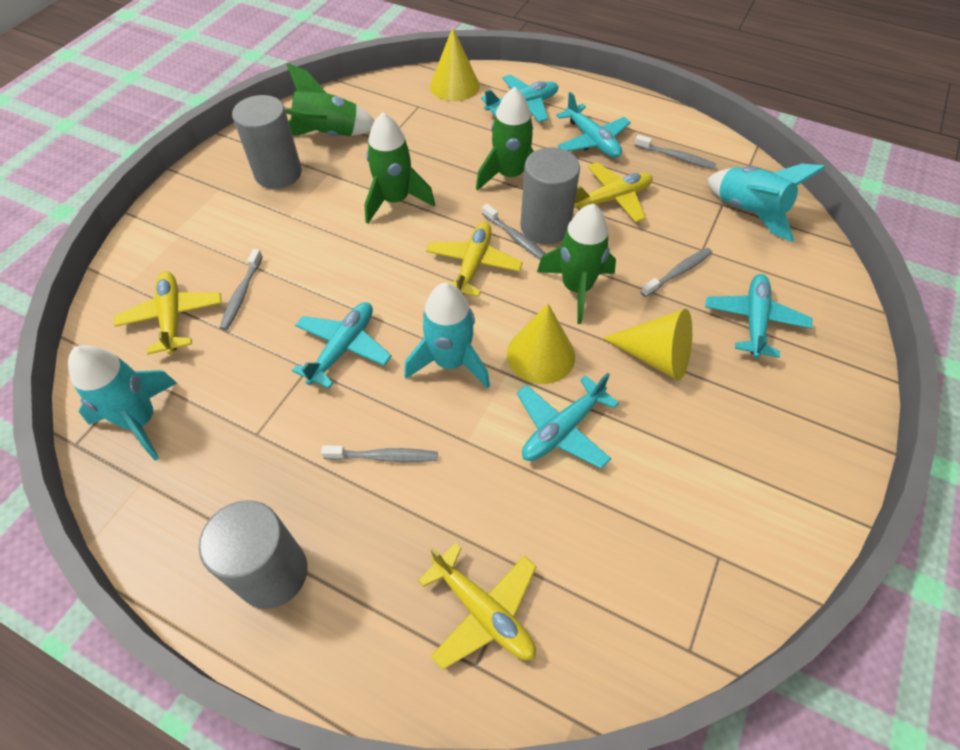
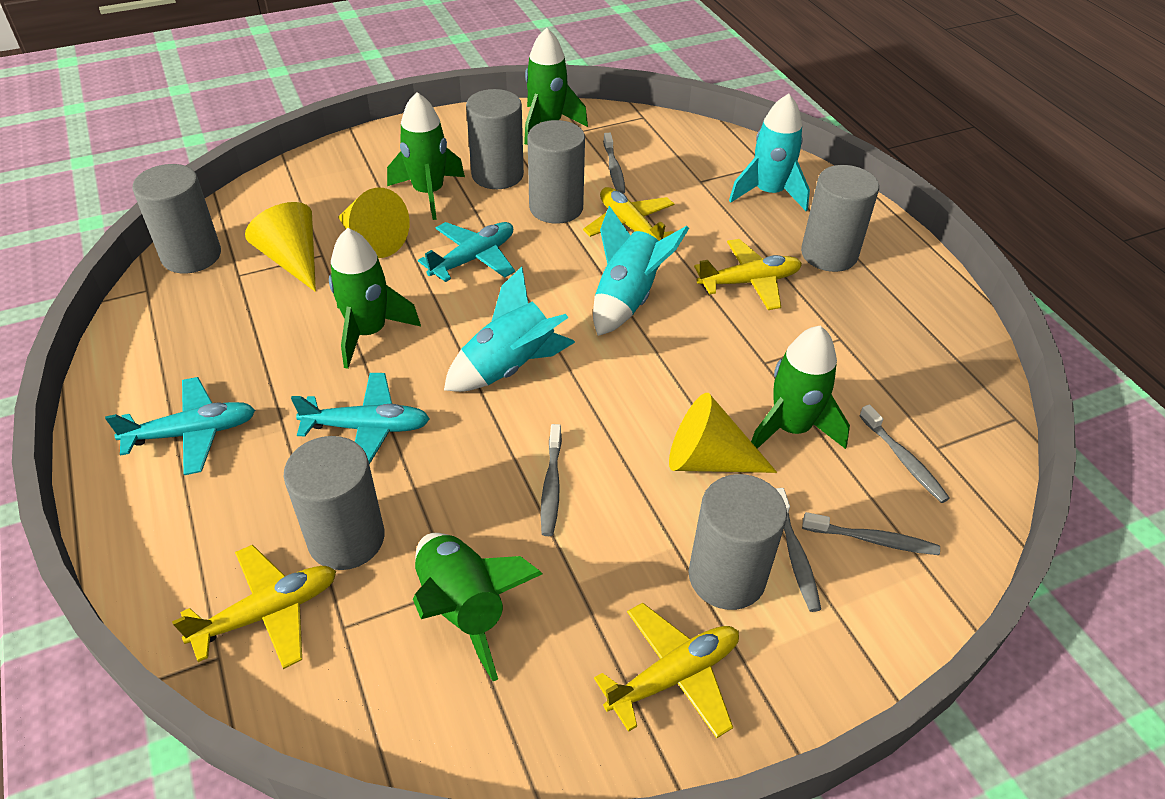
green rocket: 4 -> 5
grey cylinder: 3 -> 6
turquoise plane: 5 -> 3

